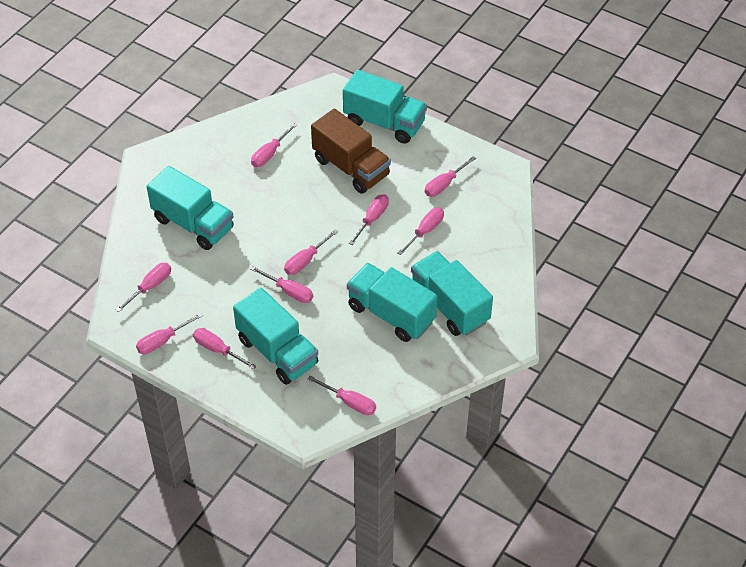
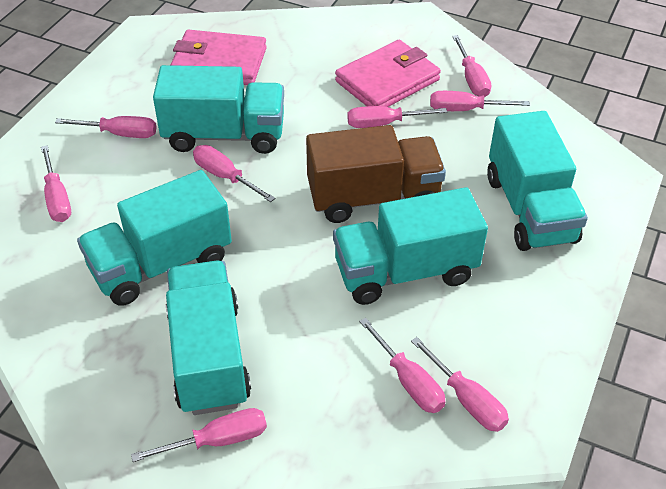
pink screwdriver: 10 -> 9
pink wallet: 0 -> 2

